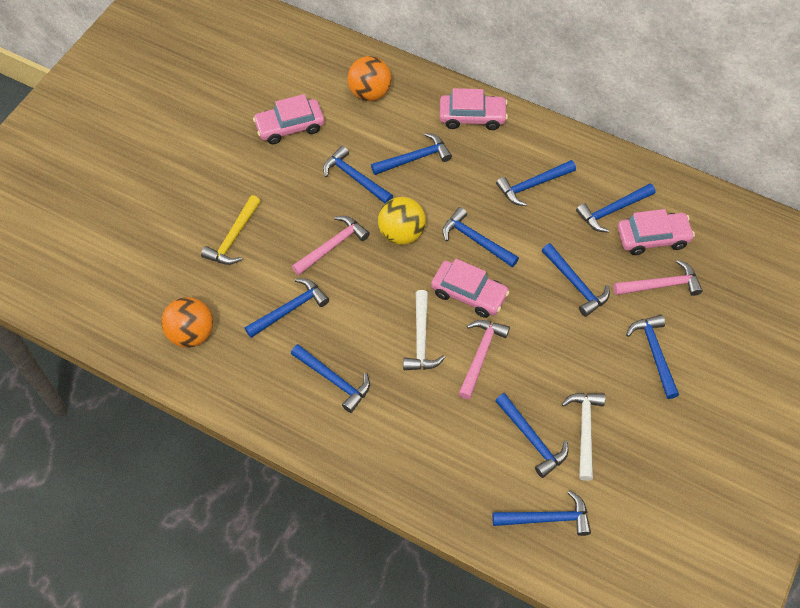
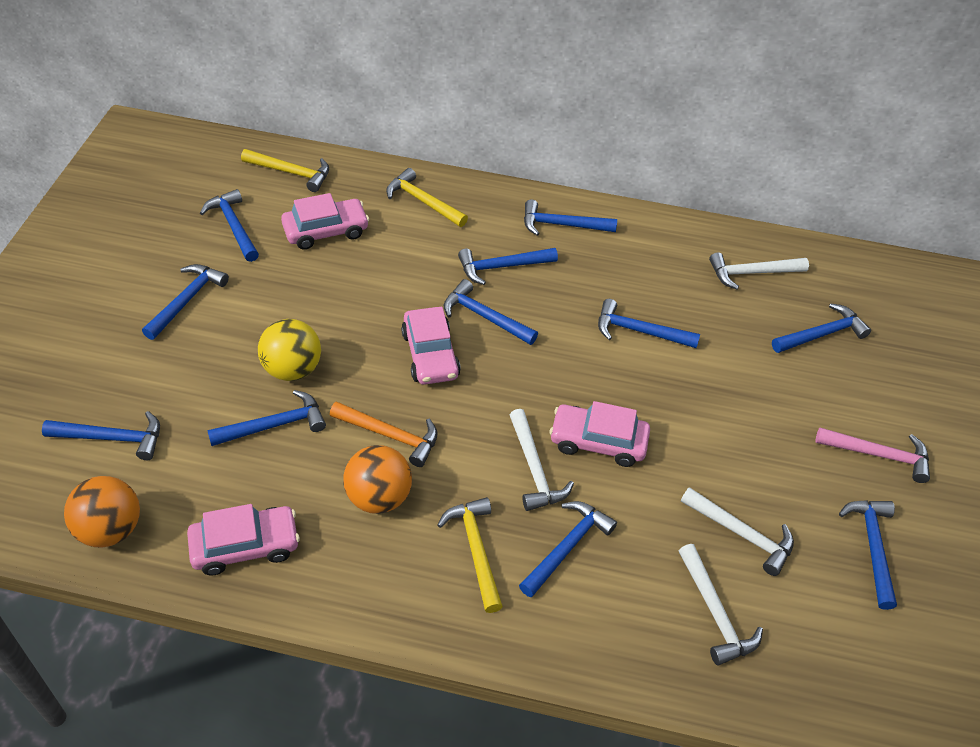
orange hammer: 0 -> 1
pink hammer: 3 -> 1
white hammer: 2 -> 4
yellow hammer: 1 -> 3

